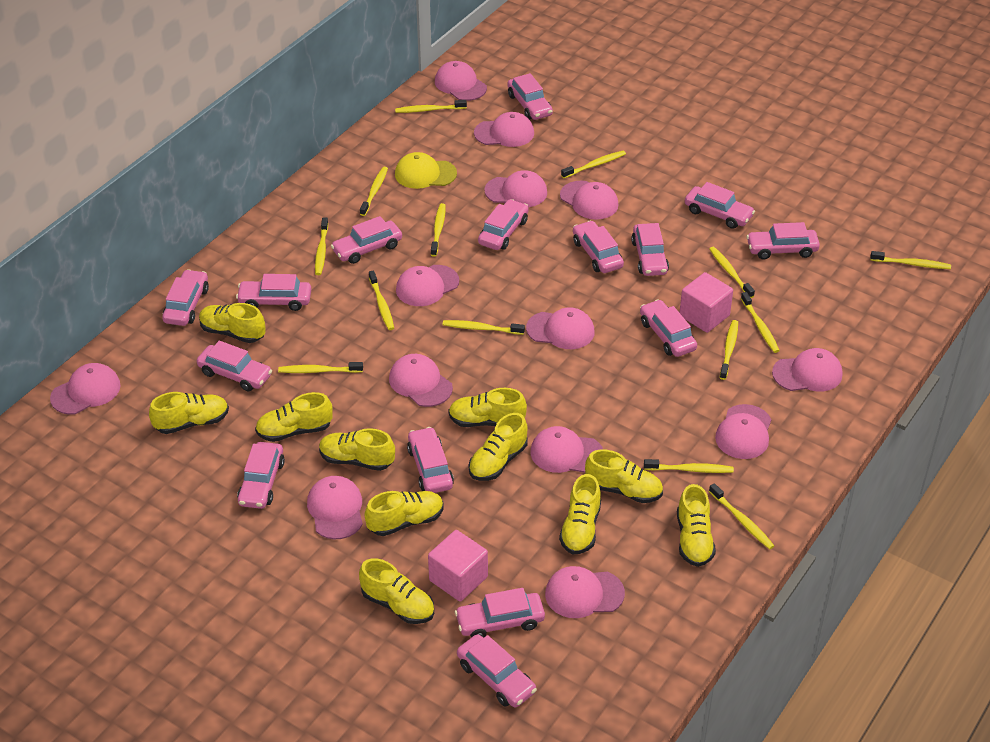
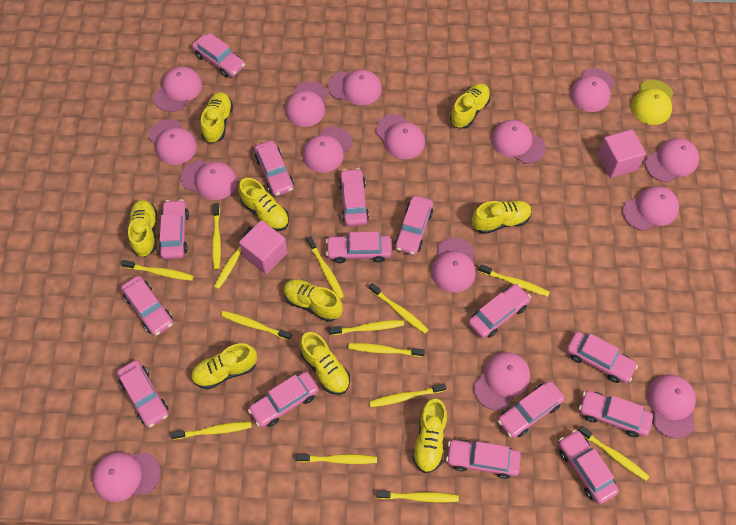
pink cap: 13 -> 15
yellow shoe: 11 -> 9

